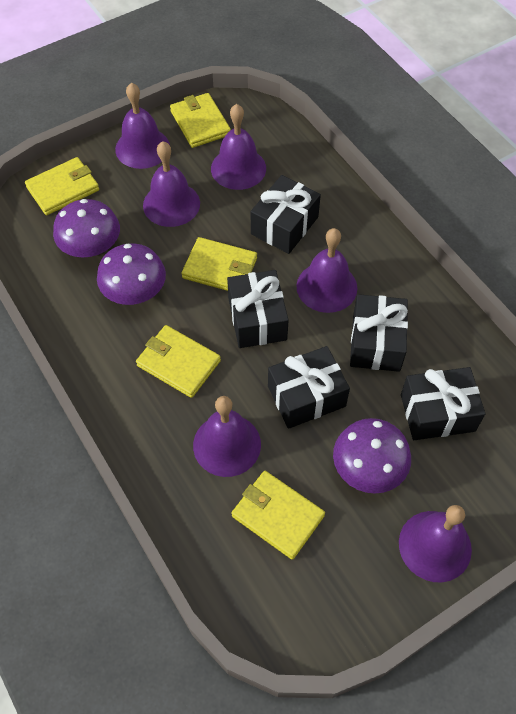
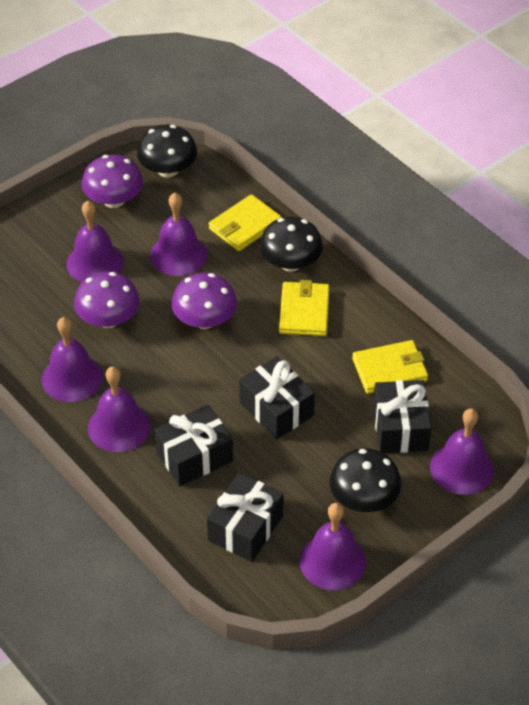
black gift: 5 -> 4
black mushroom: 0 -> 3
yellow wallet: 5 -> 3

